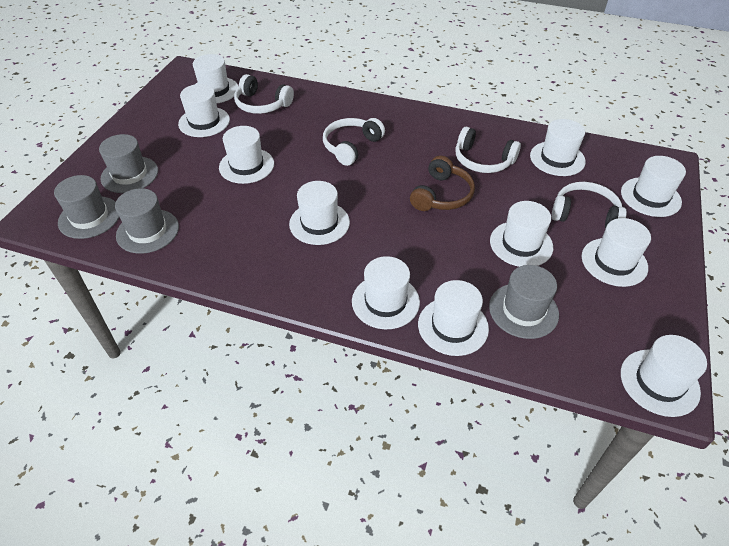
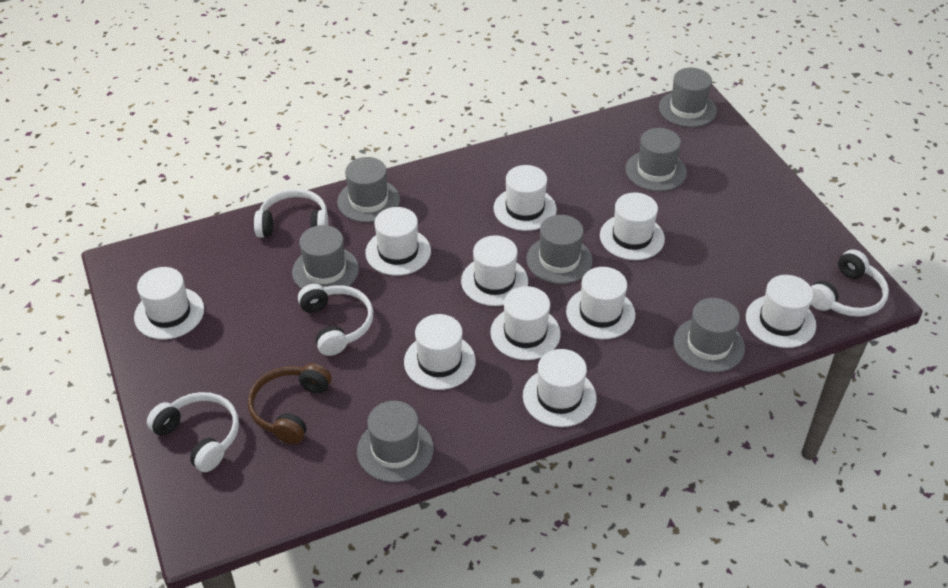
grey hat: 4 -> 7
white hat: 11 -> 10

